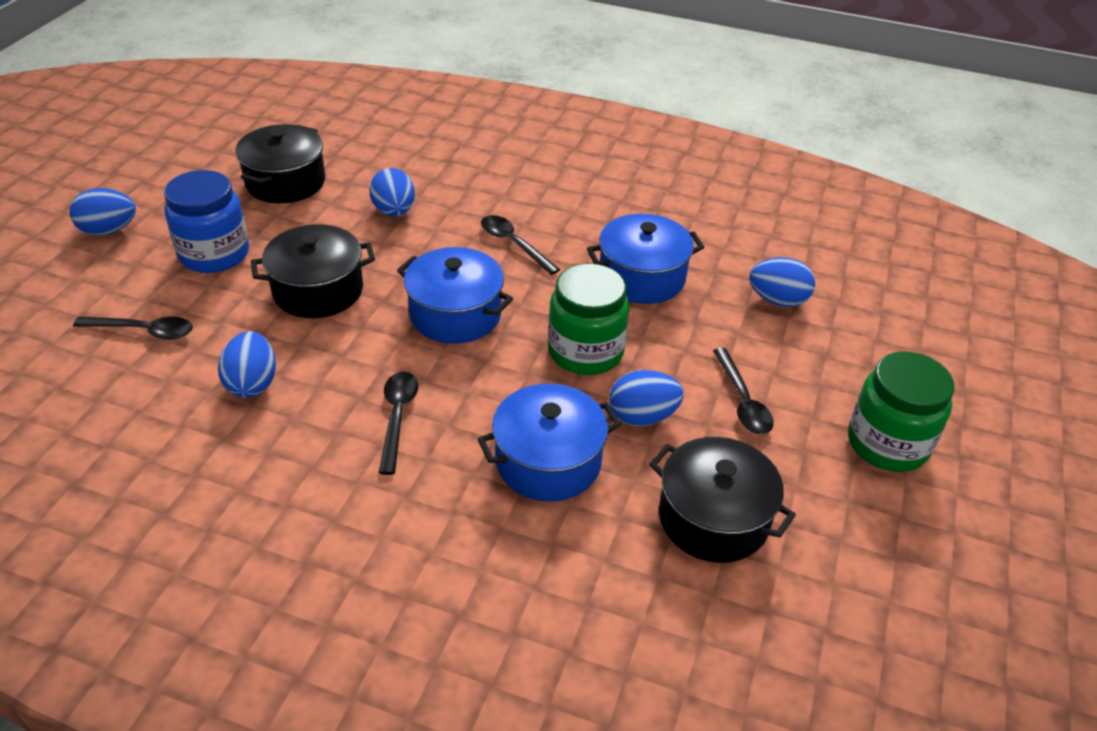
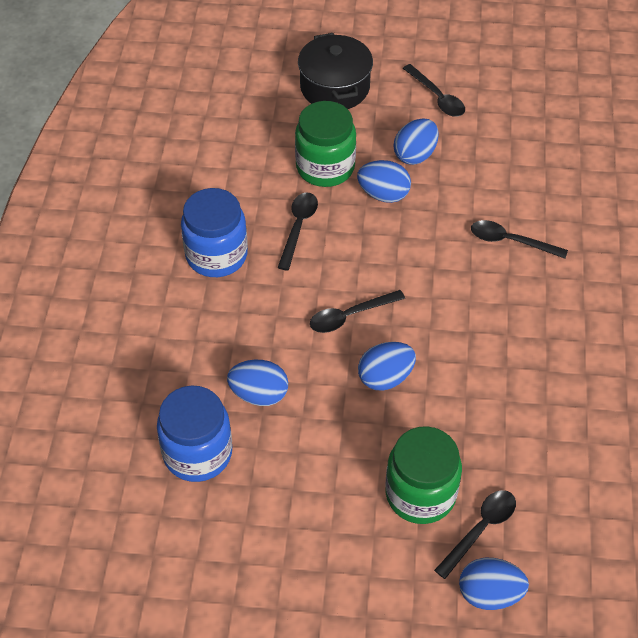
black pot: 3 -> 1
black spoon: 4 -> 5
blue jar: 1 -> 2
blue pot: 3 -> 0

